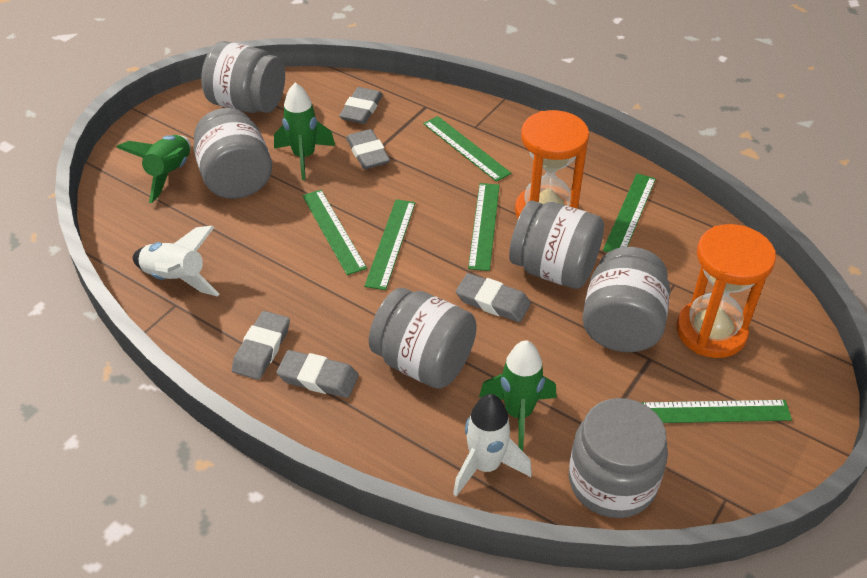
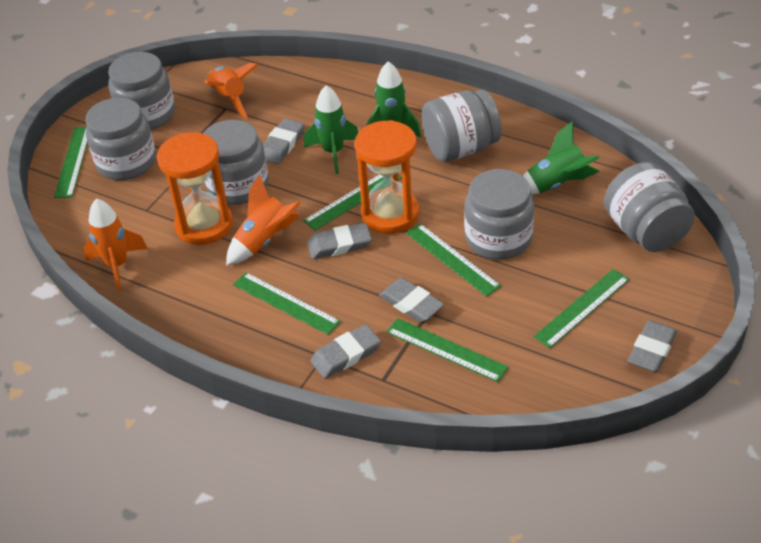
orange rocket: 0 -> 3
white rocket: 2 -> 0

